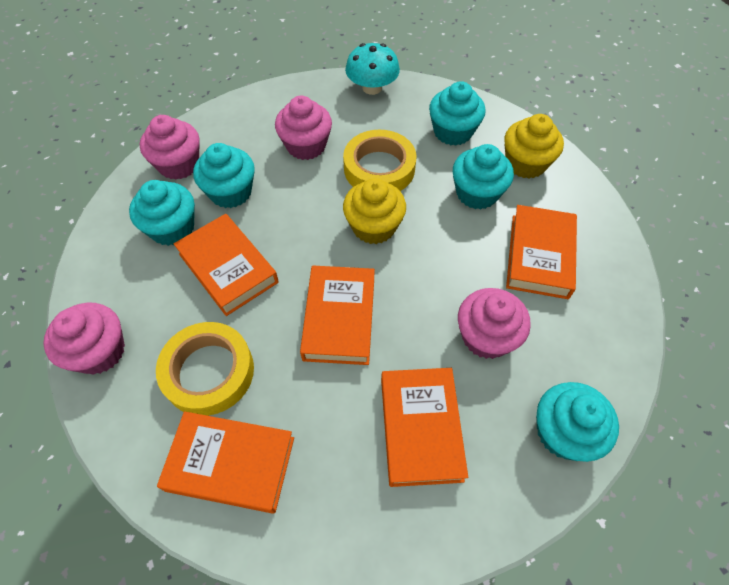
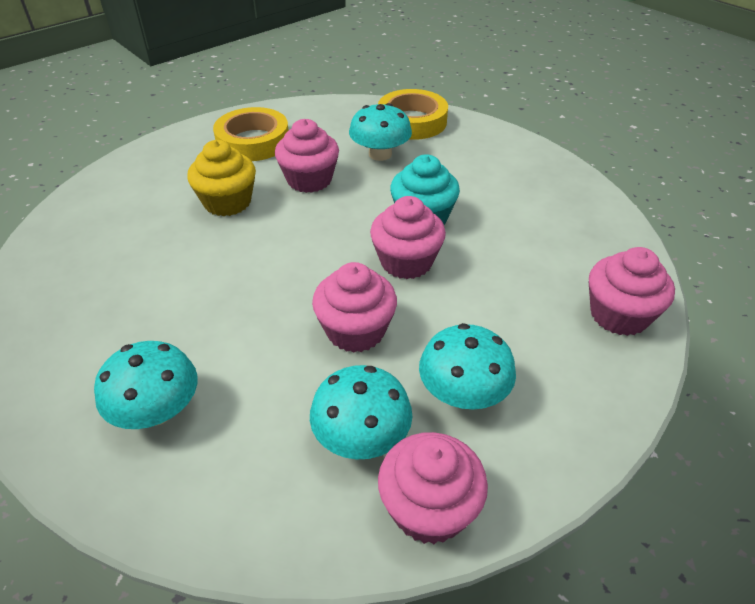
orange book: 5 -> 0
pink cupcake: 4 -> 5
turquoise cupcake: 5 -> 1
turquoise mushroom: 1 -> 4
yellow cupcake: 2 -> 1

